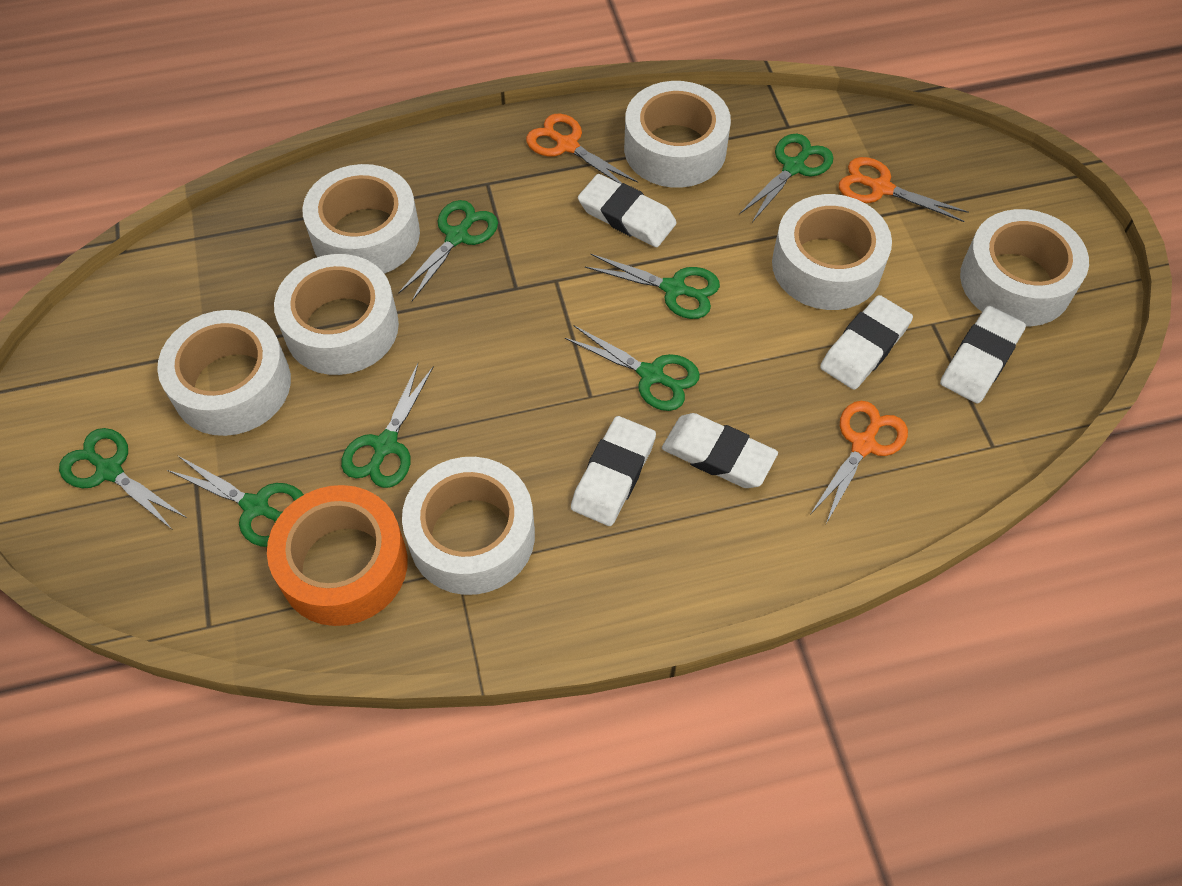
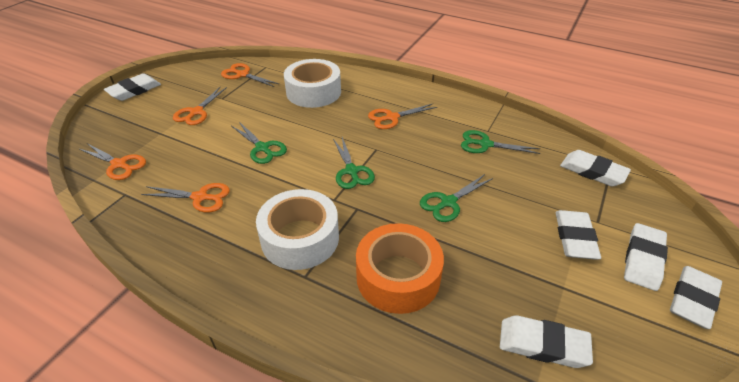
green scissors: 7 -> 4
orange scissors: 3 -> 5
white eraser: 5 -> 6
white tape: 7 -> 2

